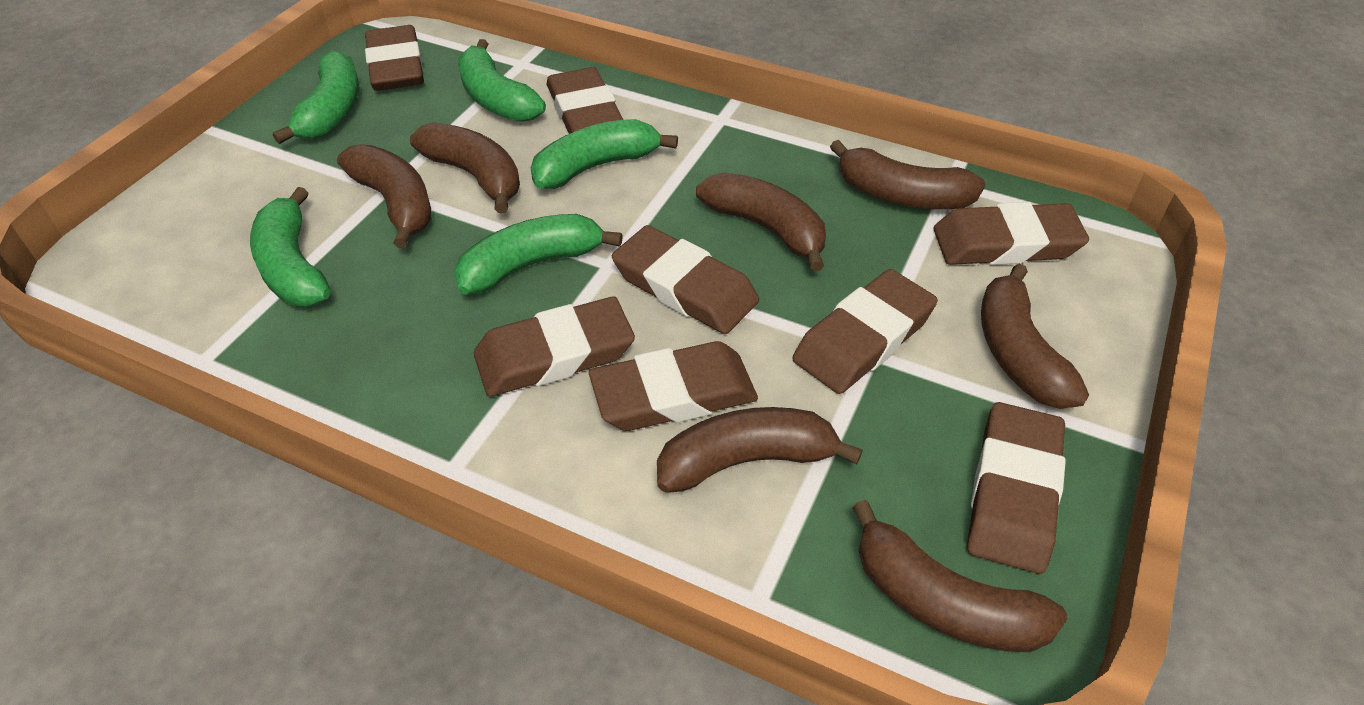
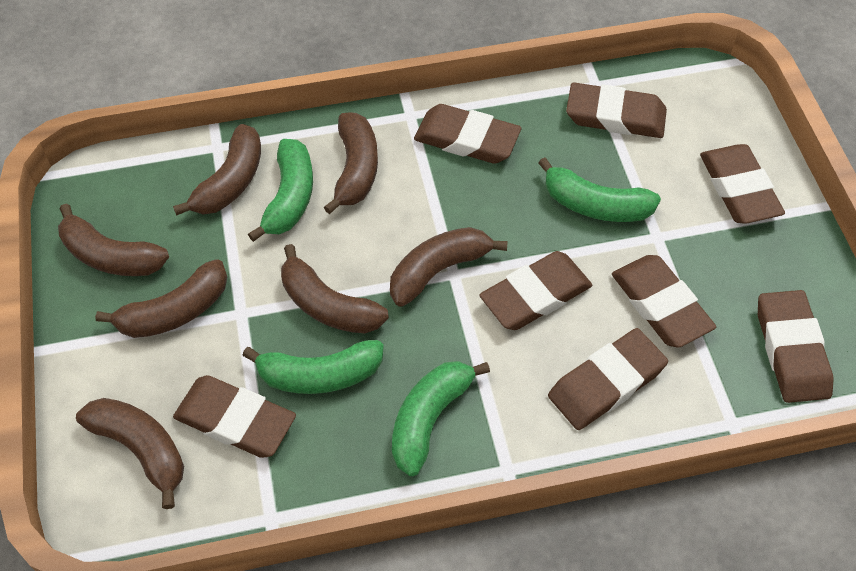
green banana: 5 -> 4

